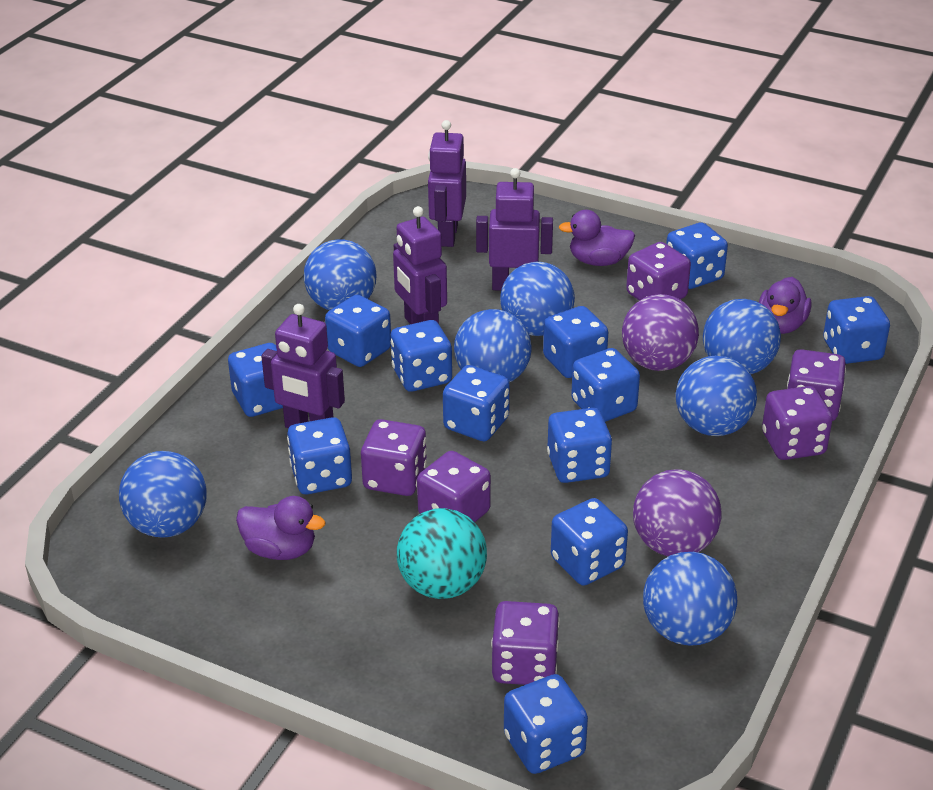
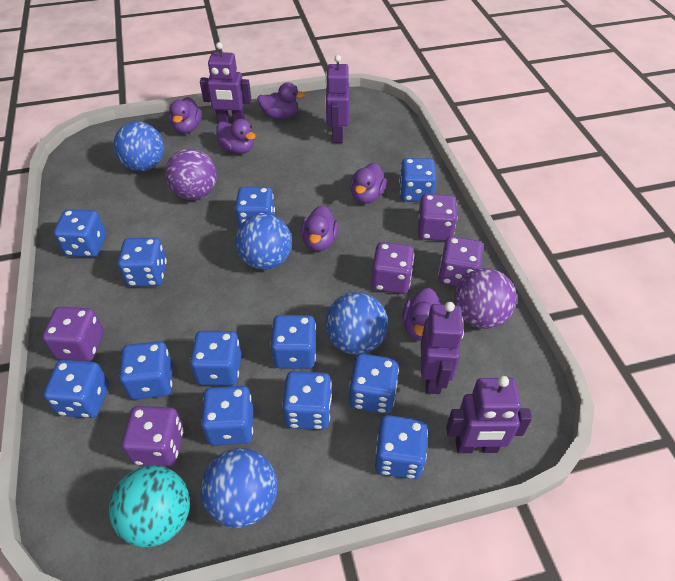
blue ball: 7 -> 4
purple dice: 6 -> 5
purple duck: 3 -> 6

